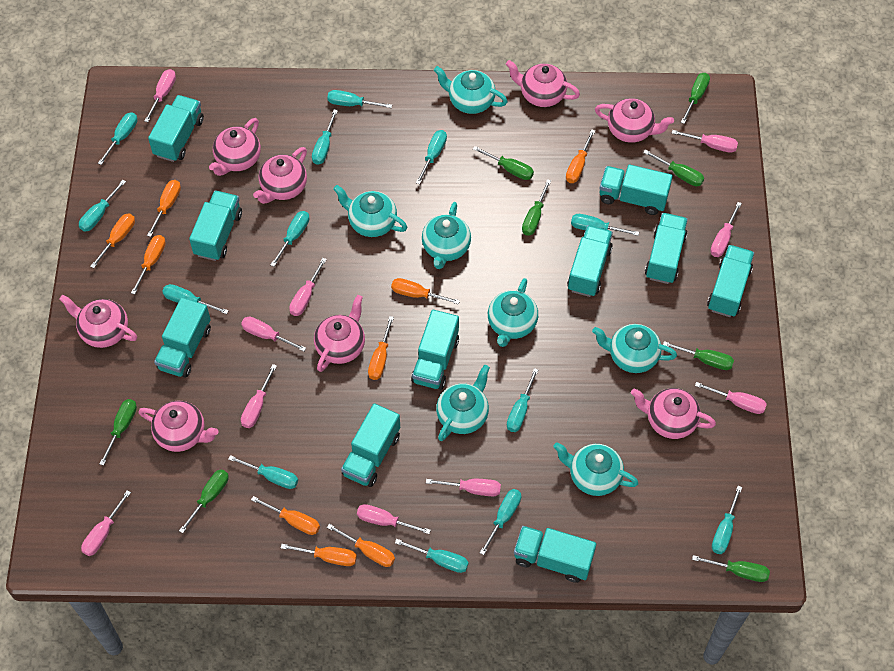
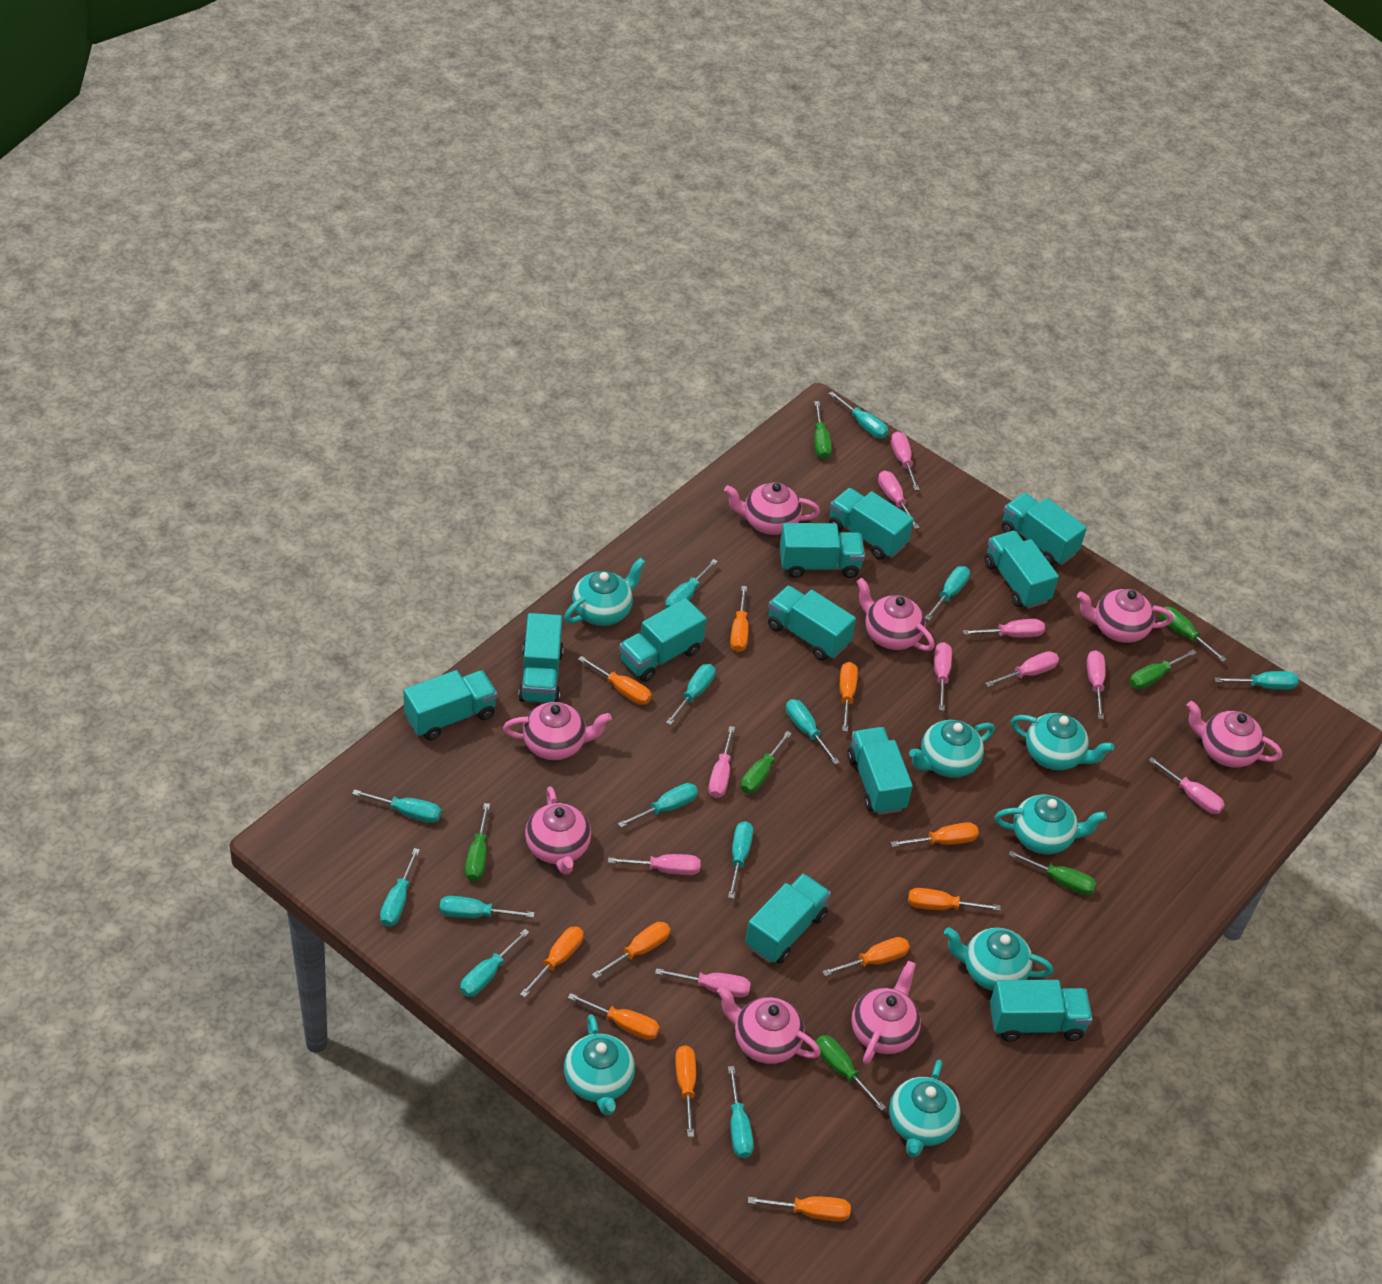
green screwdriver: 8 -> 7
orange screwdriver: 9 -> 11
turquoise truck: 10 -> 11

